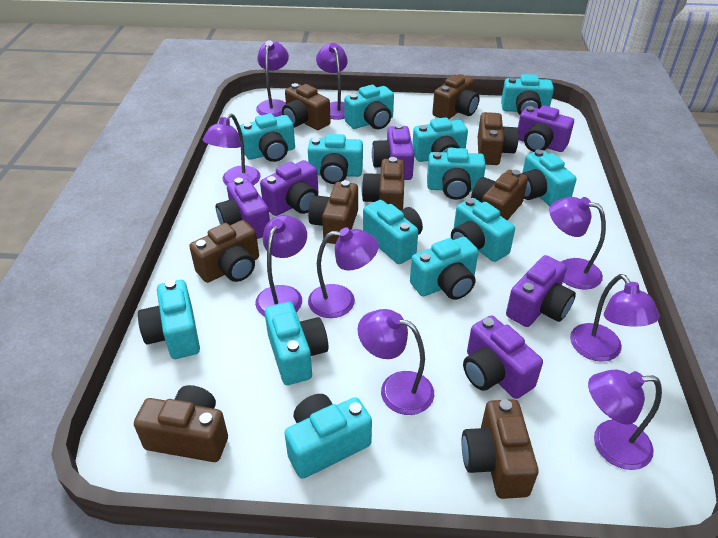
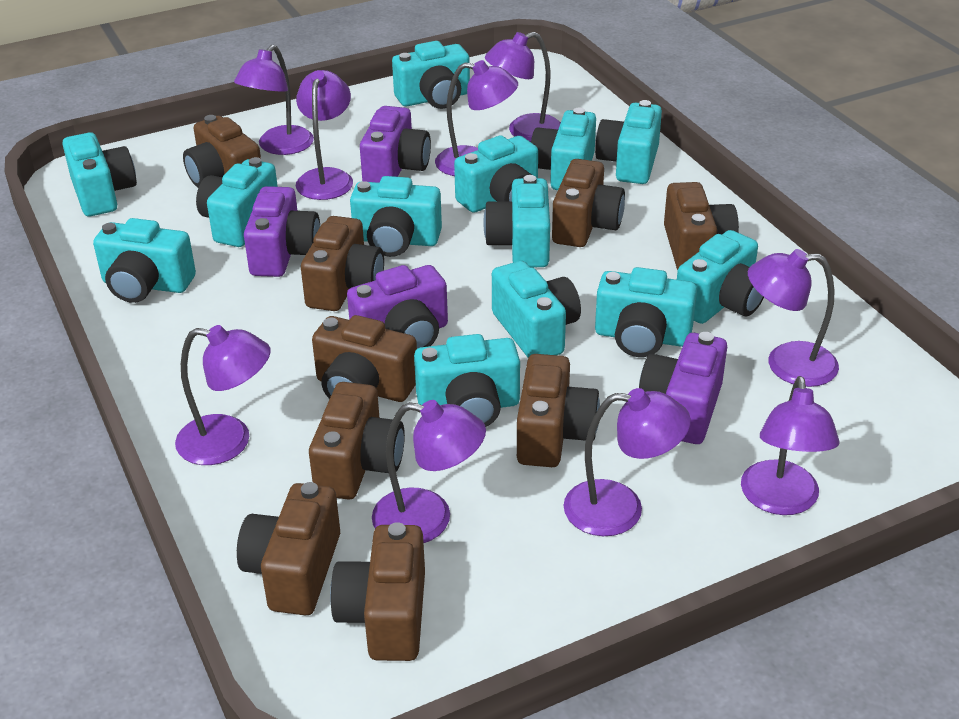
purple camera: 6 -> 4

